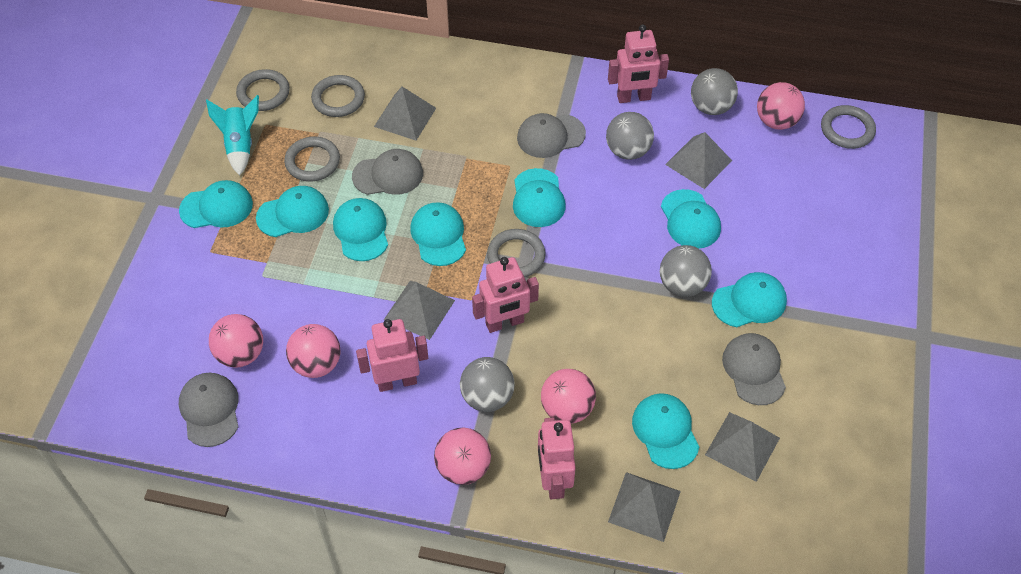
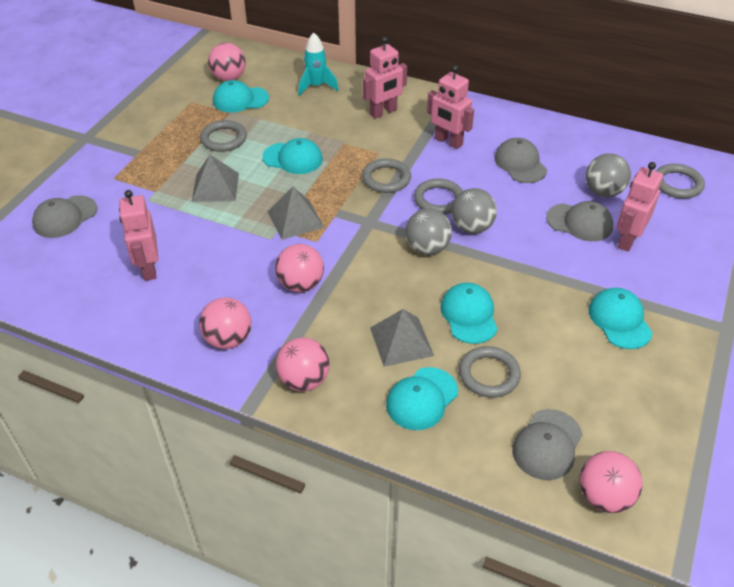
grey ball: 4 -> 3
grey pyramid: 5 -> 3
turquoise cap: 8 -> 5

